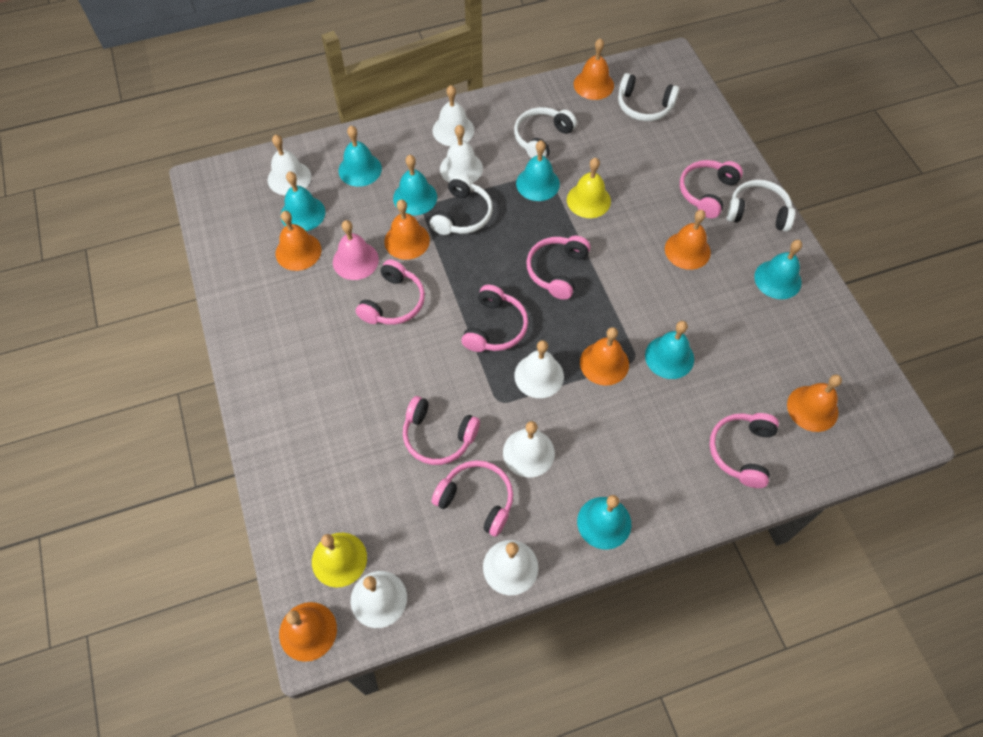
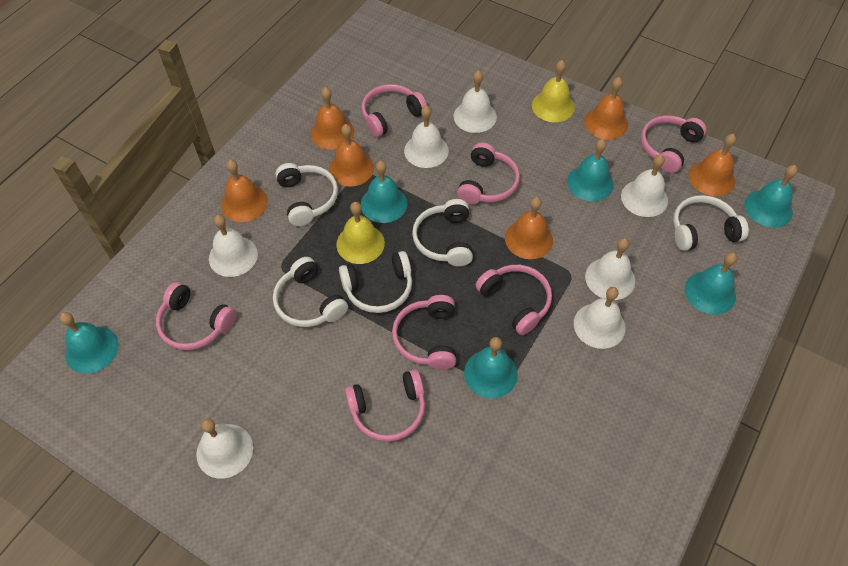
orange bell: 7 -> 6
pink bell: 1 -> 0
turquoise bell: 7 -> 6
white headphones: 4 -> 5

